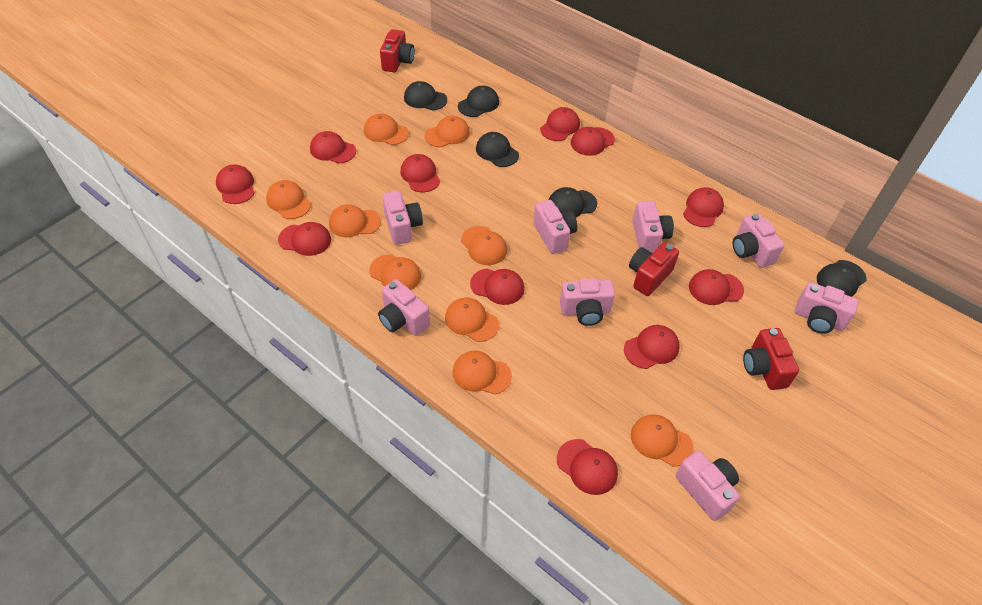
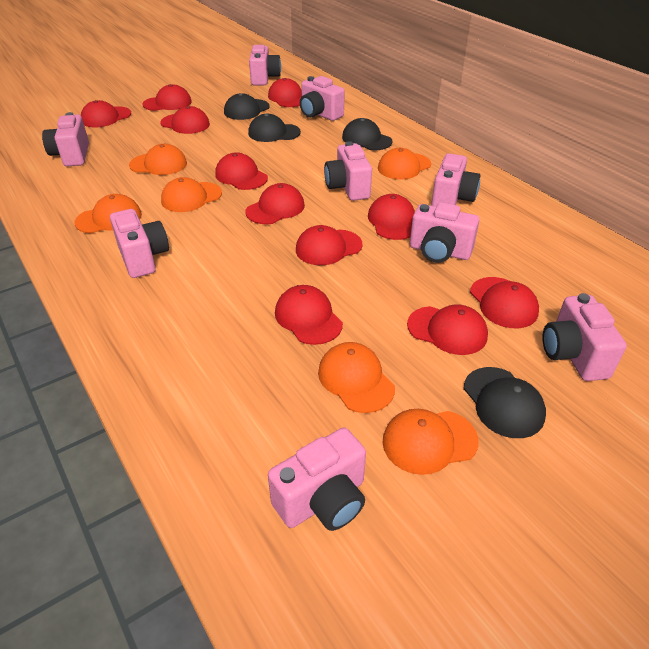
black cap: 5 -> 4
orange cap: 9 -> 6
pink camera: 8 -> 9
red camera: 3 -> 0

